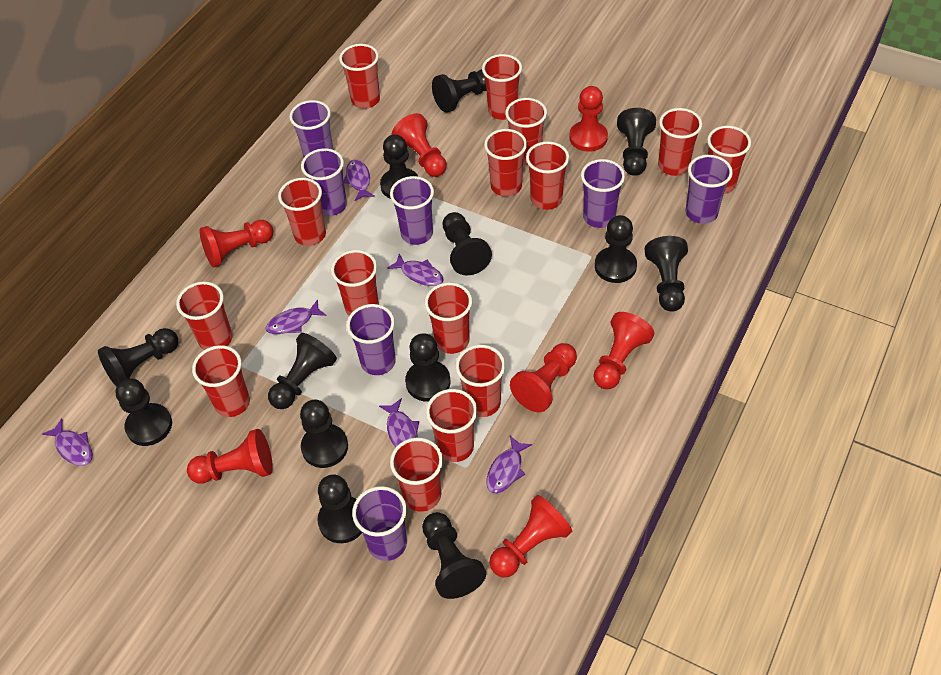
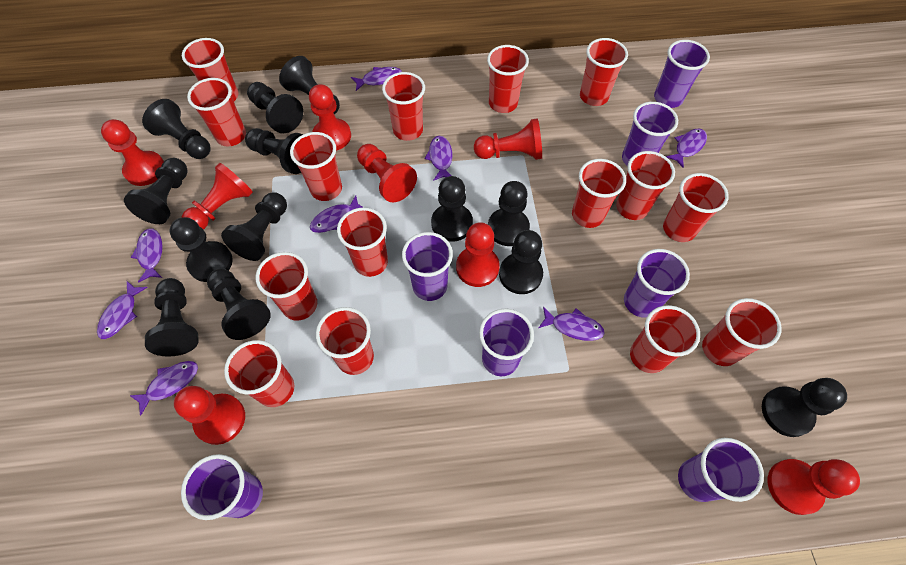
purple fish: 6 -> 8
red pawn: 7 -> 8

